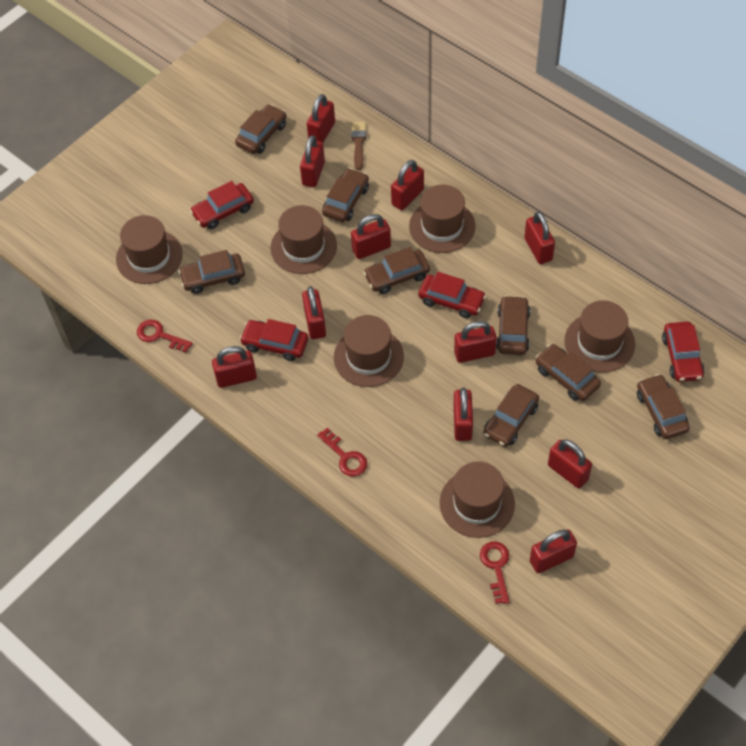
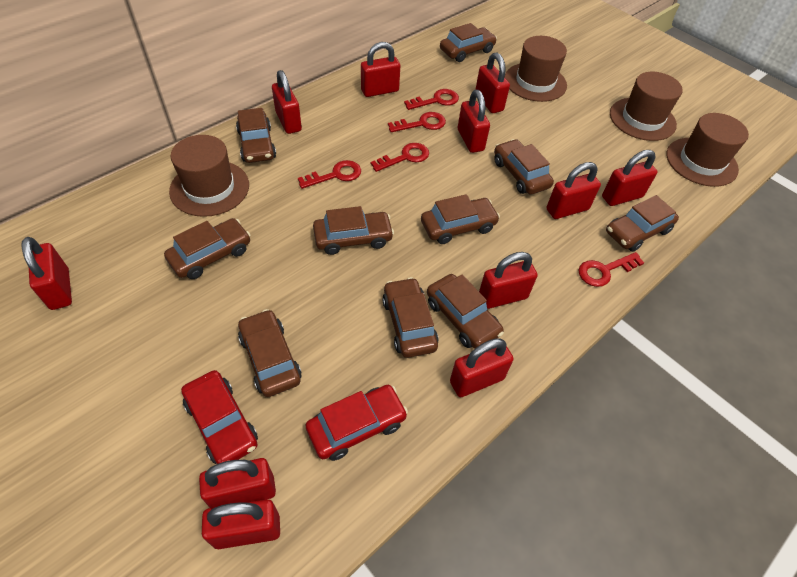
brown brush: 1 -> 0
brown car: 8 -> 10
brown hat: 6 -> 4
red car: 4 -> 2
red key: 3 -> 5

